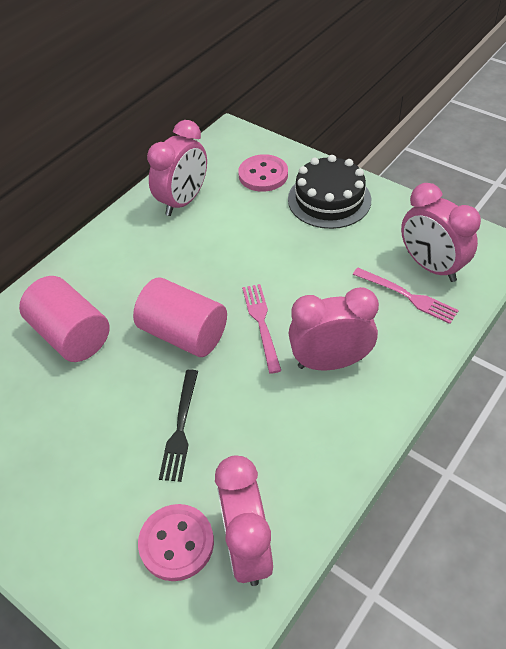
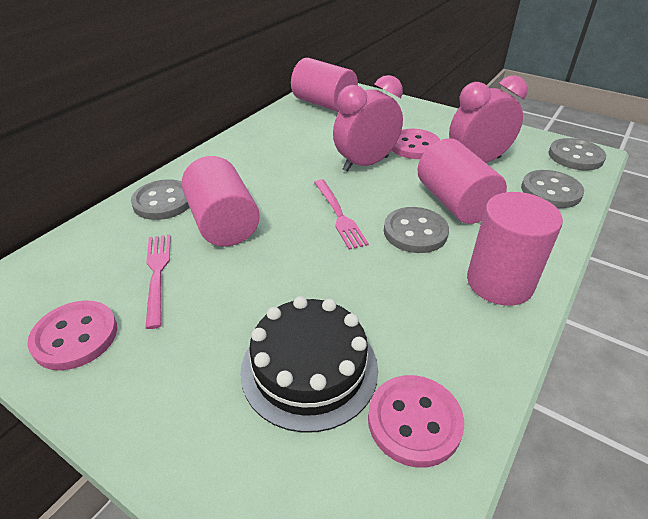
black fork: 1 -> 0
grey button: 0 -> 4
pink button: 2 -> 3
pink clock: 4 -> 2
pink cylinder: 2 -> 4

